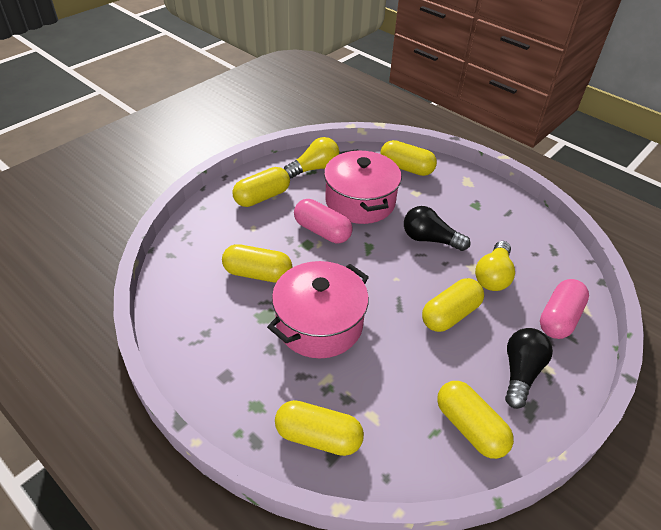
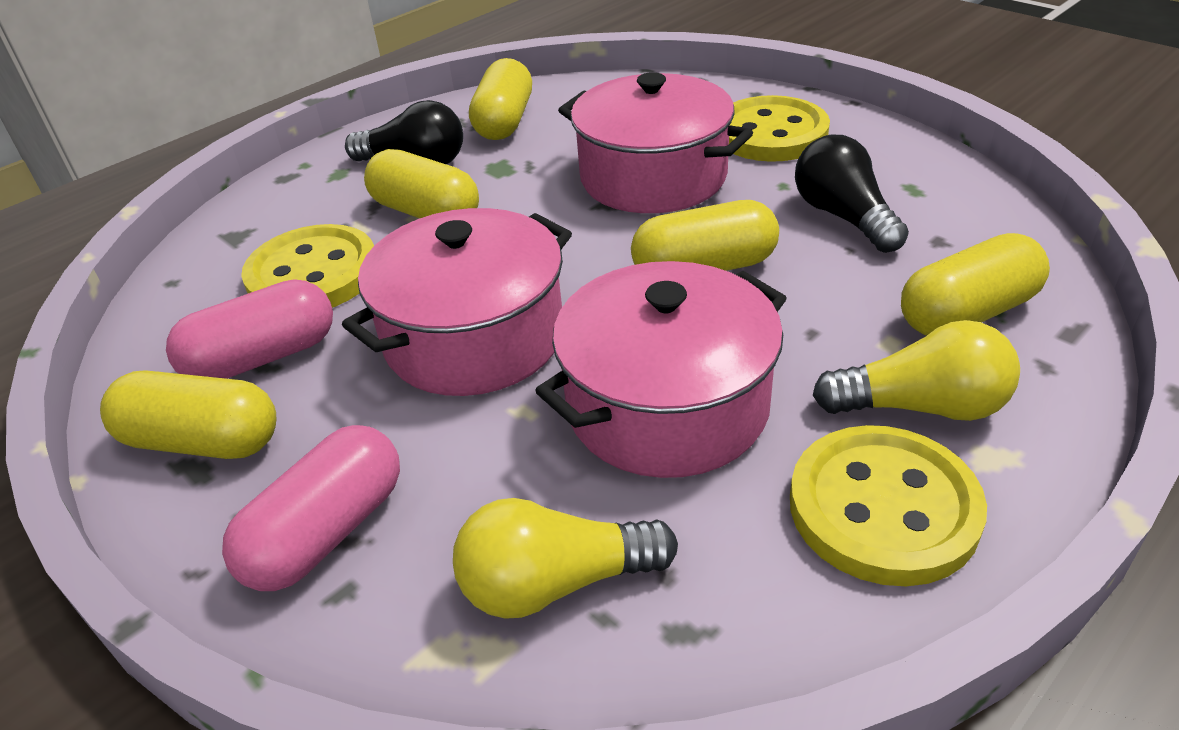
pink pot: 2 -> 3
yellow button: 0 -> 3
yellow capsule: 6 -> 5

